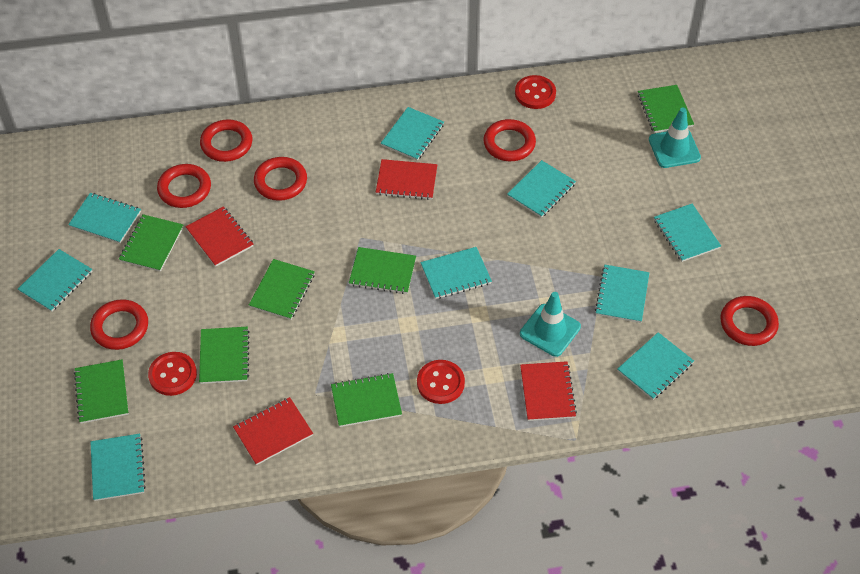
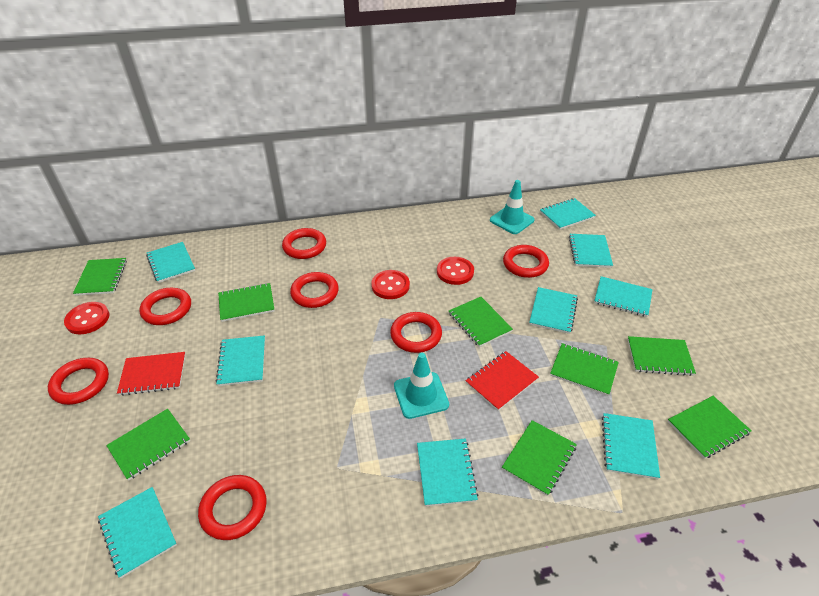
green notebook: 7 -> 8
red notebook: 4 -> 2
red ring: 6 -> 7

